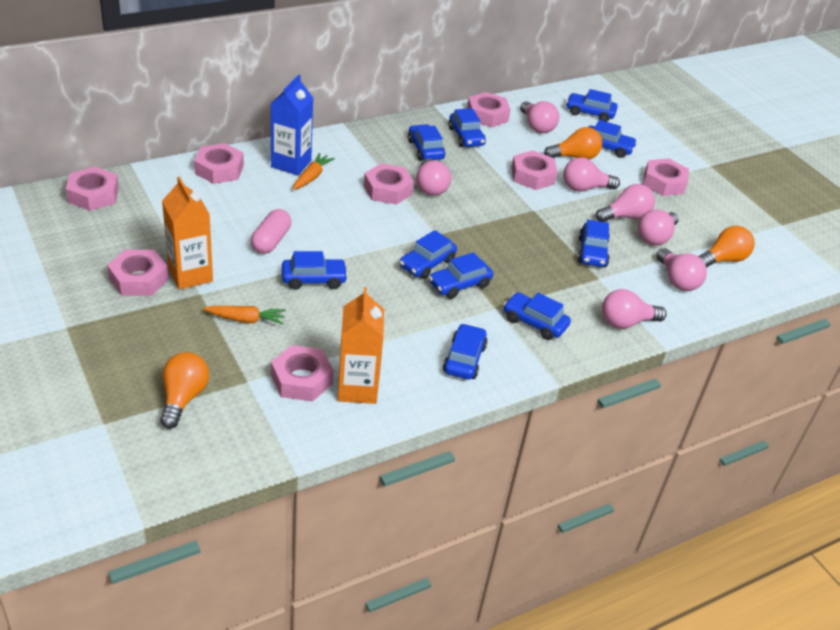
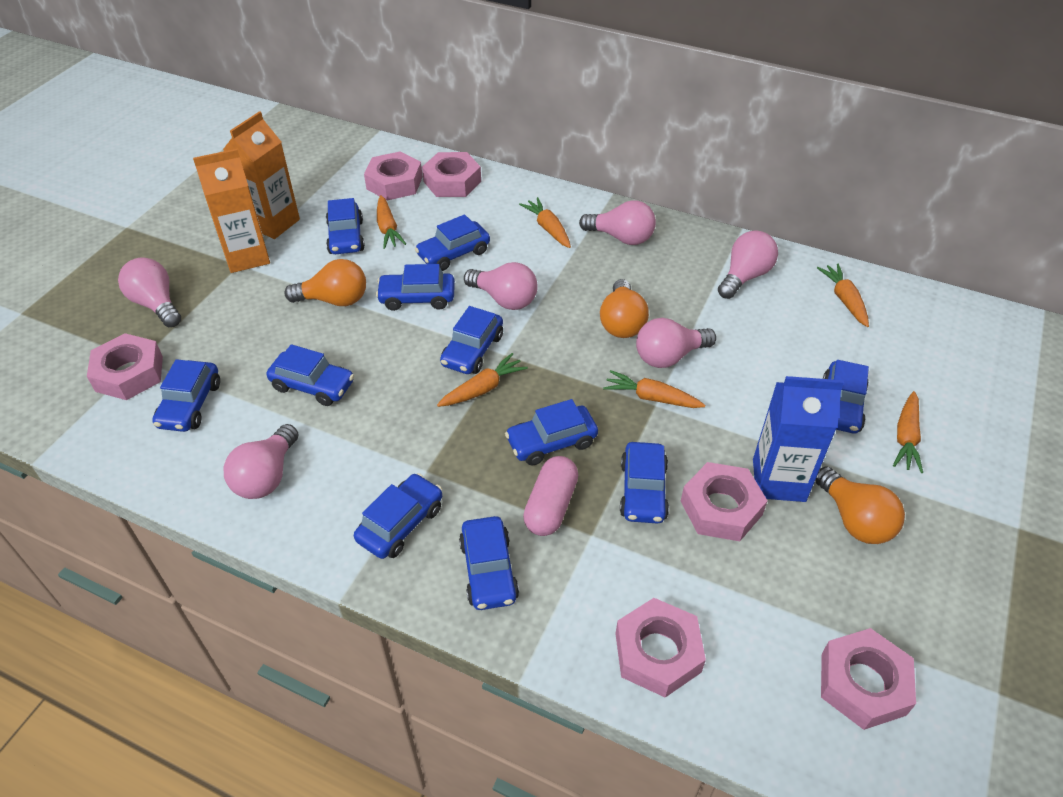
blue car: 10 -> 11
orange carrot: 2 -> 6
pink light bulb: 7 -> 6
pink nut: 8 -> 6

